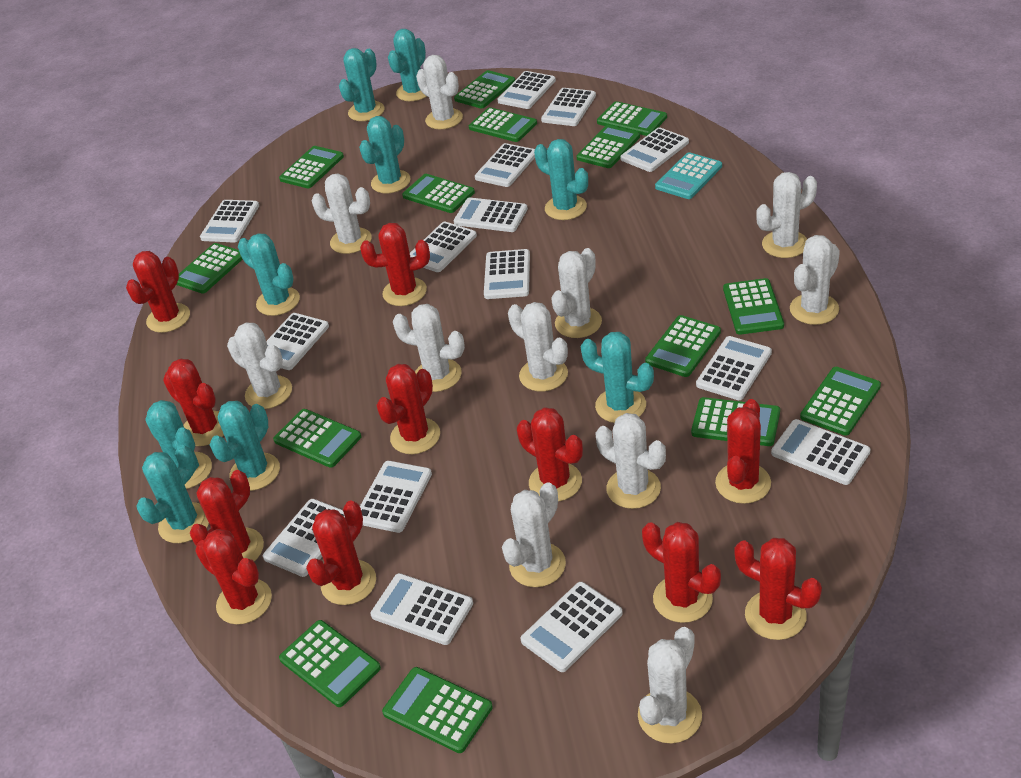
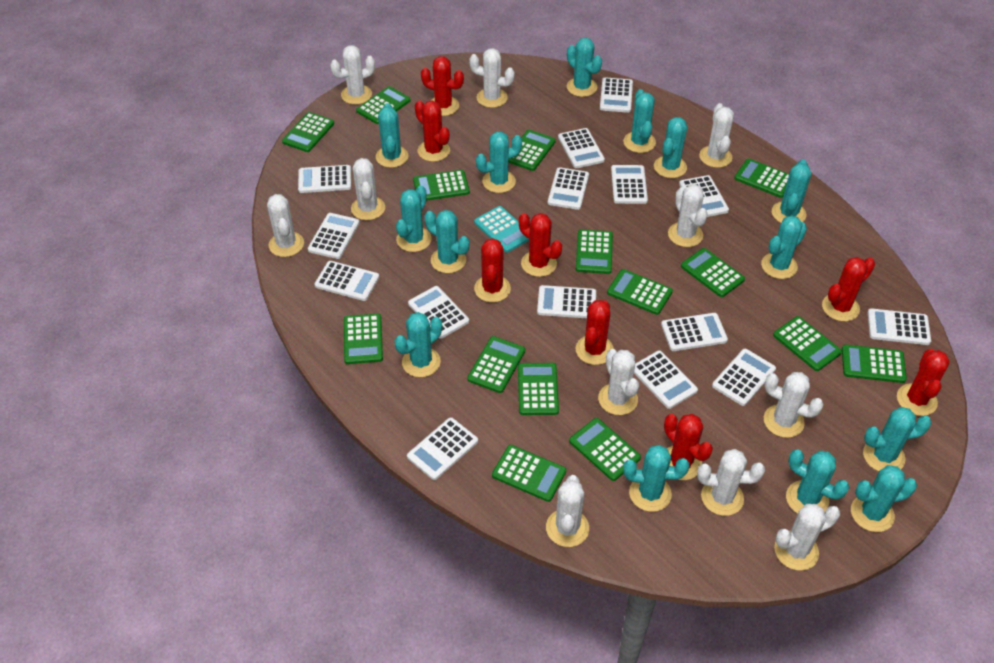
green calculator: 14 -> 15
red cactus: 11 -> 8
turquoise cactus: 9 -> 14

